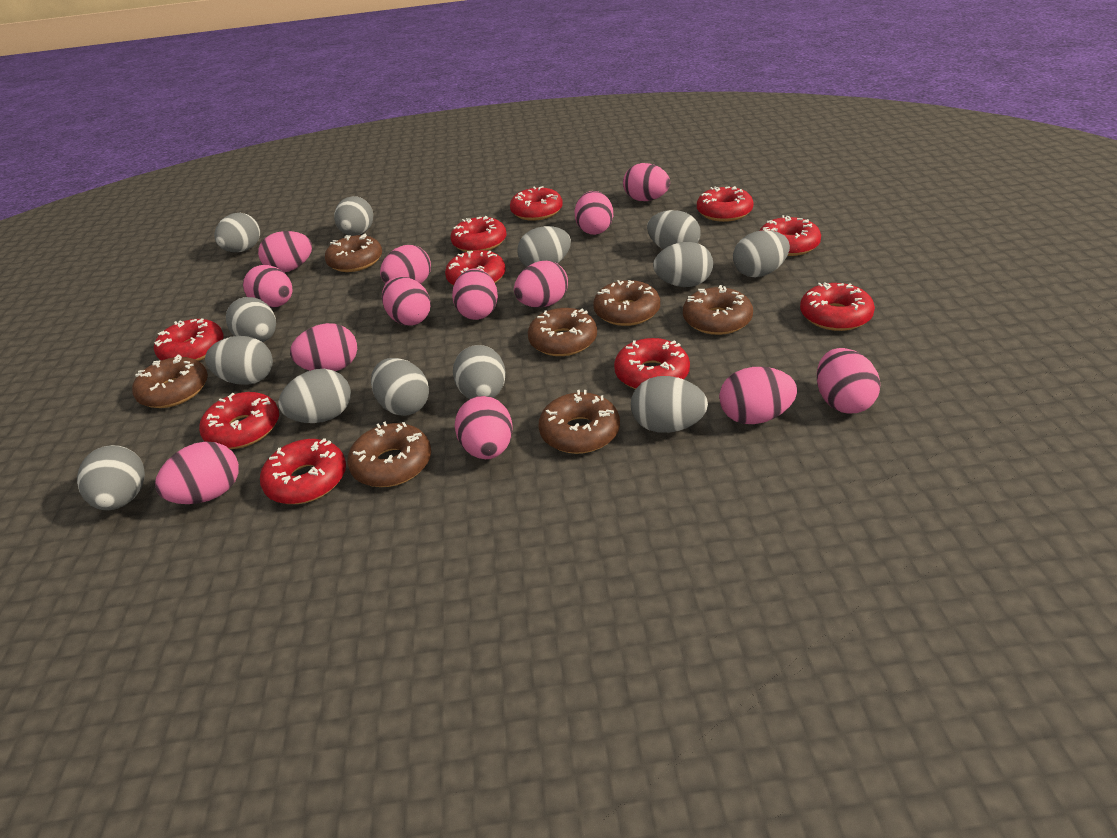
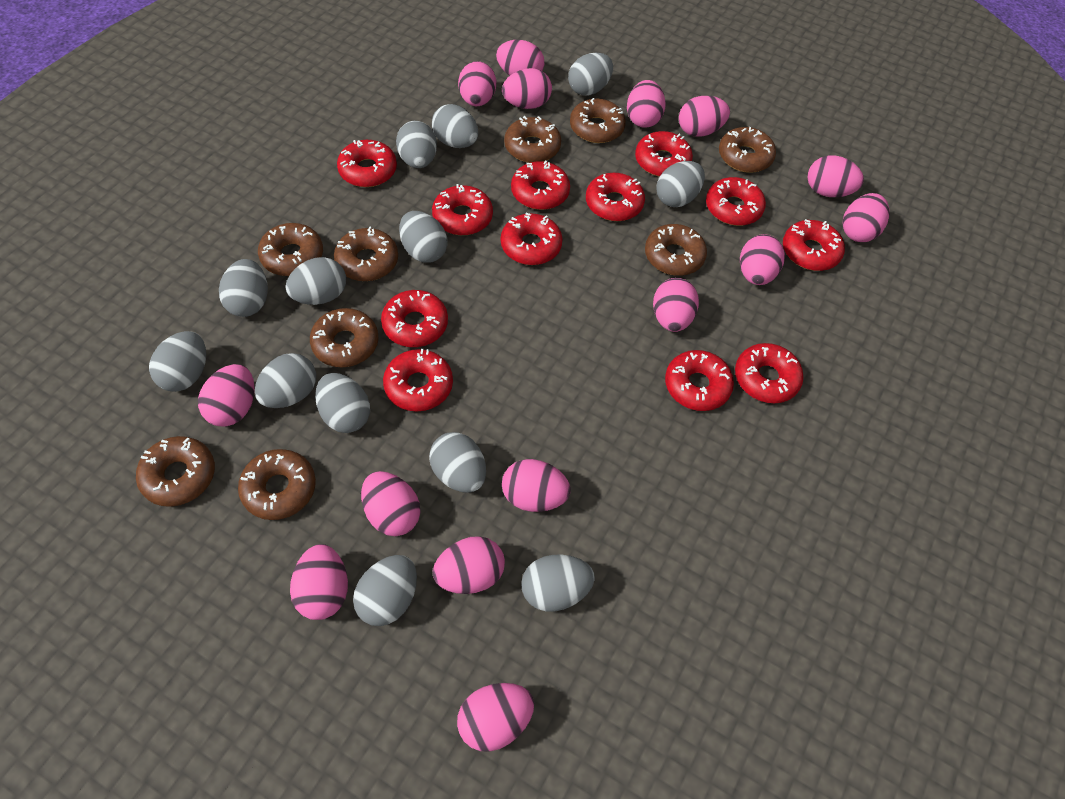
brown donut: 7 -> 9
pink egg: 13 -> 15
red donut: 10 -> 12

